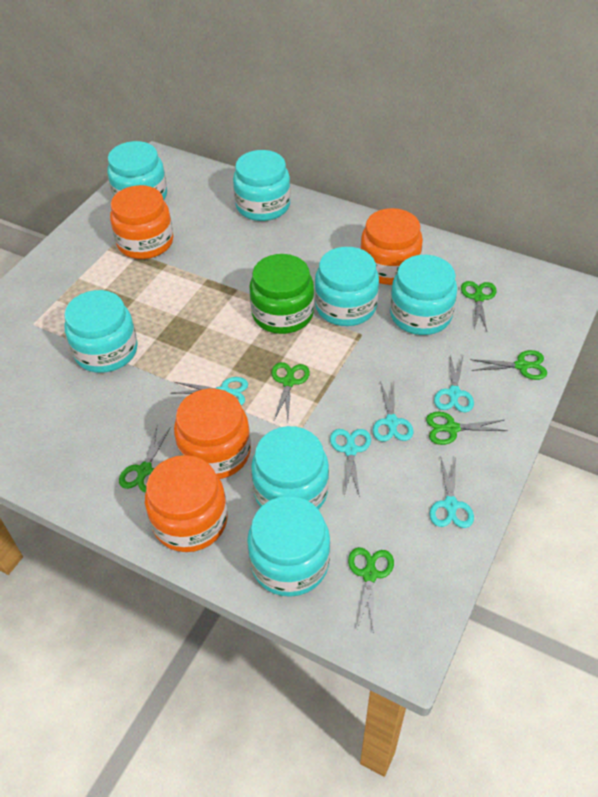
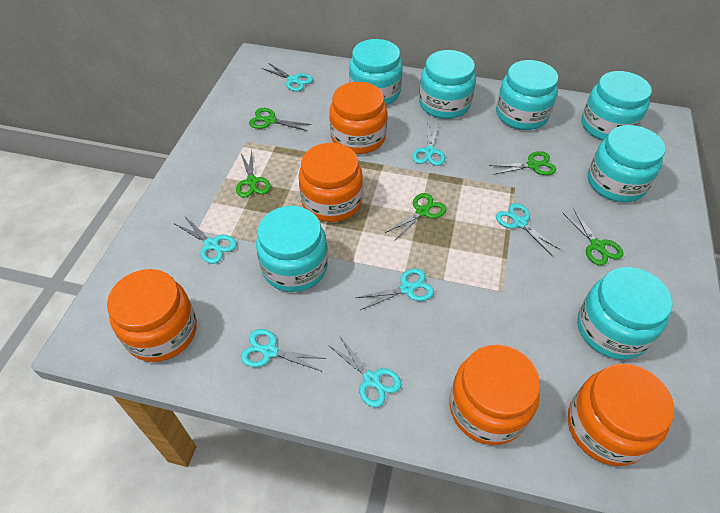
green jar: 1 -> 0
green scissors: 6 -> 5
orange jar: 4 -> 5
turquoise scissors: 5 -> 7

